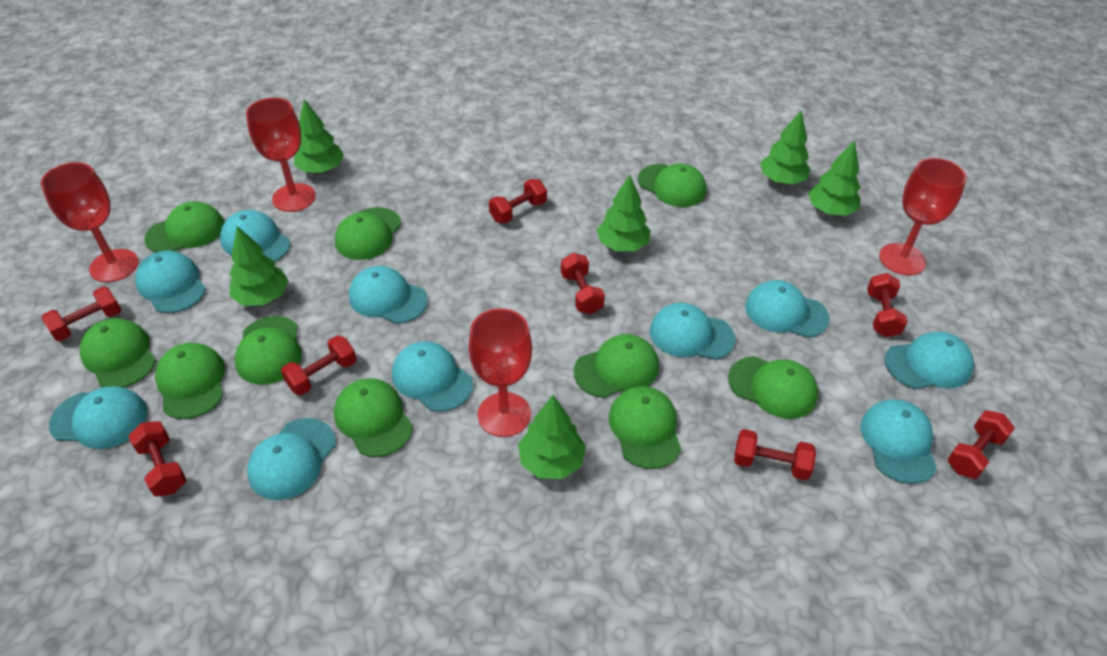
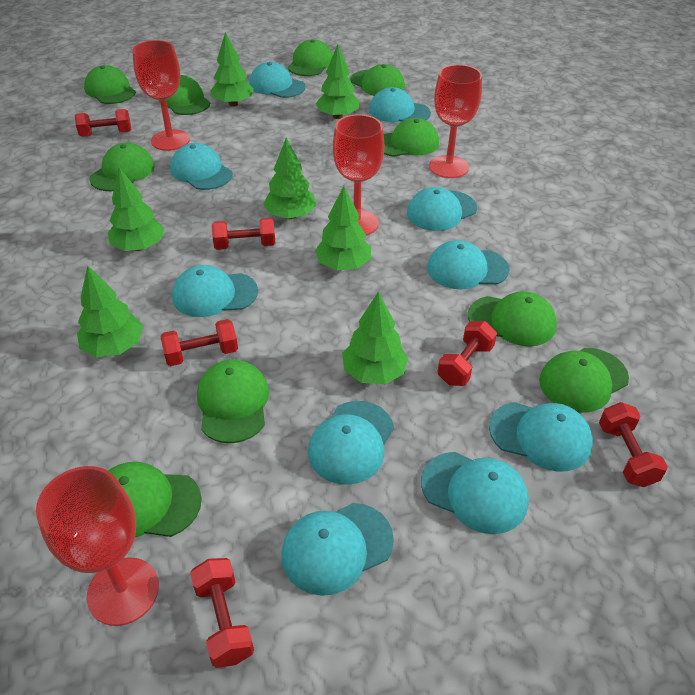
green tree: 6 -> 7
red dumbbell: 8 -> 6

